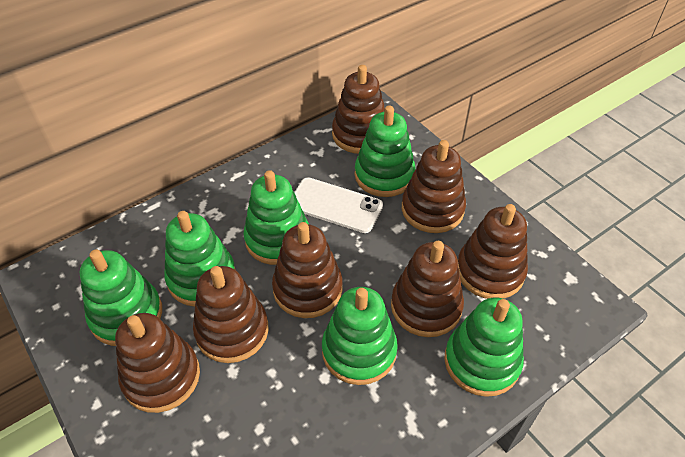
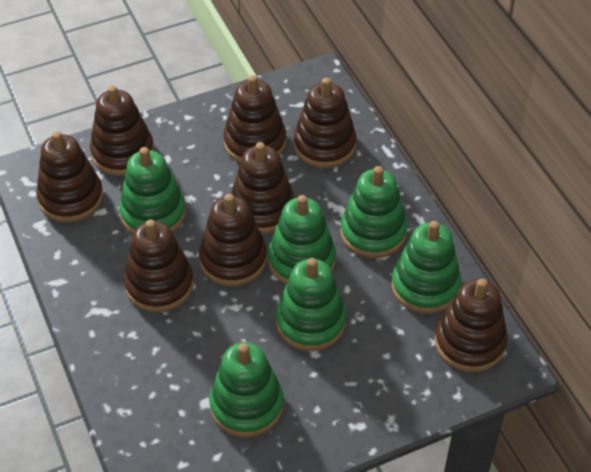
brown stacking toy: 7 -> 8
white phone: 1 -> 0

